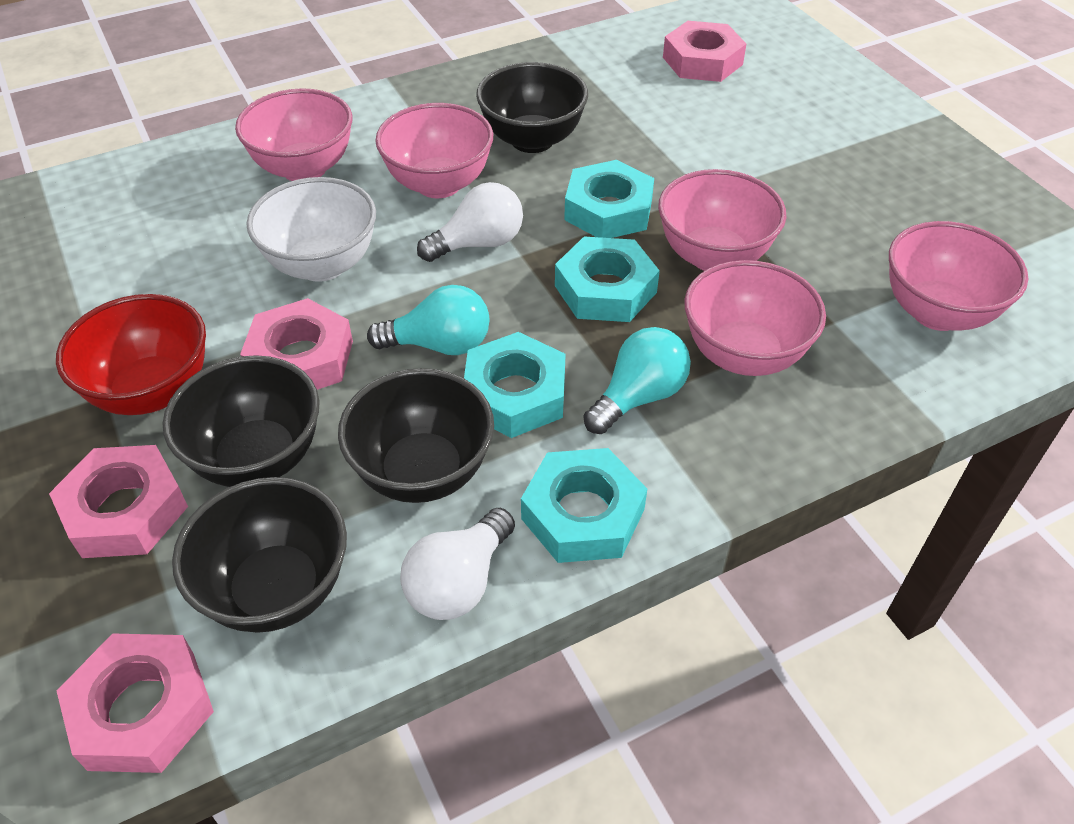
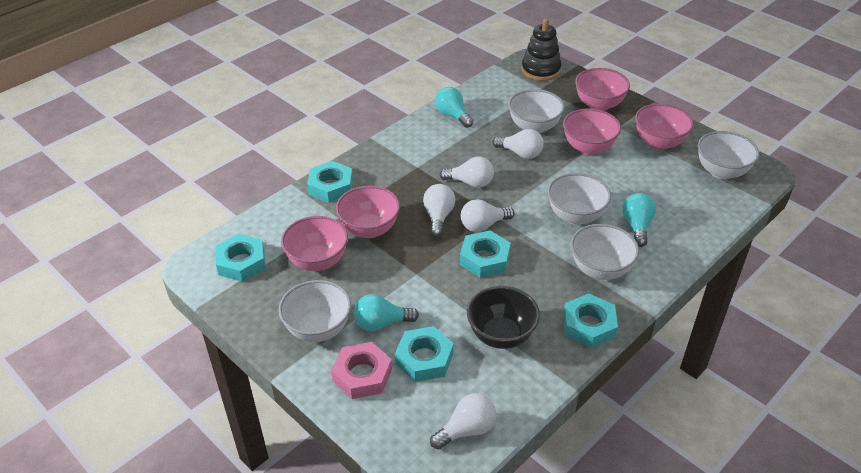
black bowl: 4 -> 1
black stacking toy: 0 -> 1
pink nut: 4 -> 1
red bowl: 1 -> 0
turquoise light bulb: 2 -> 3
turquoise nut: 4 -> 5
white bowl: 1 -> 5
white light bulb: 2 -> 5

